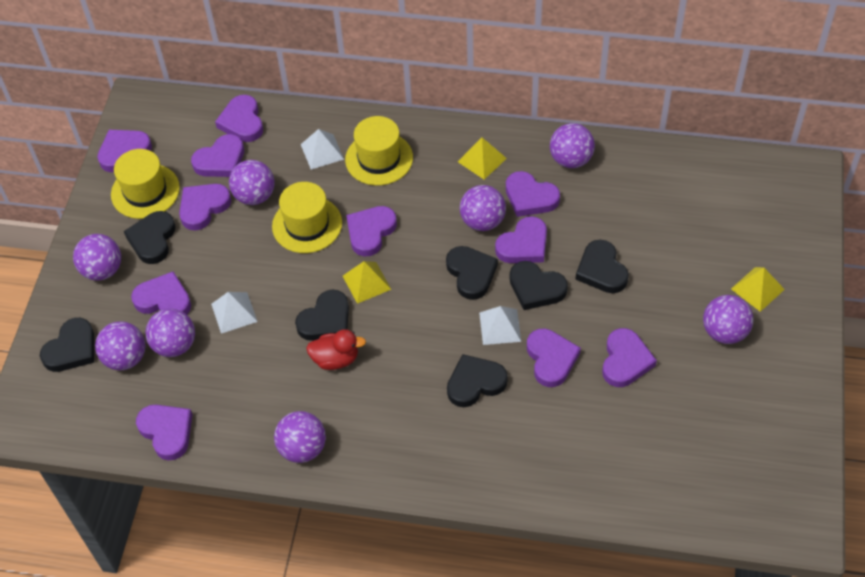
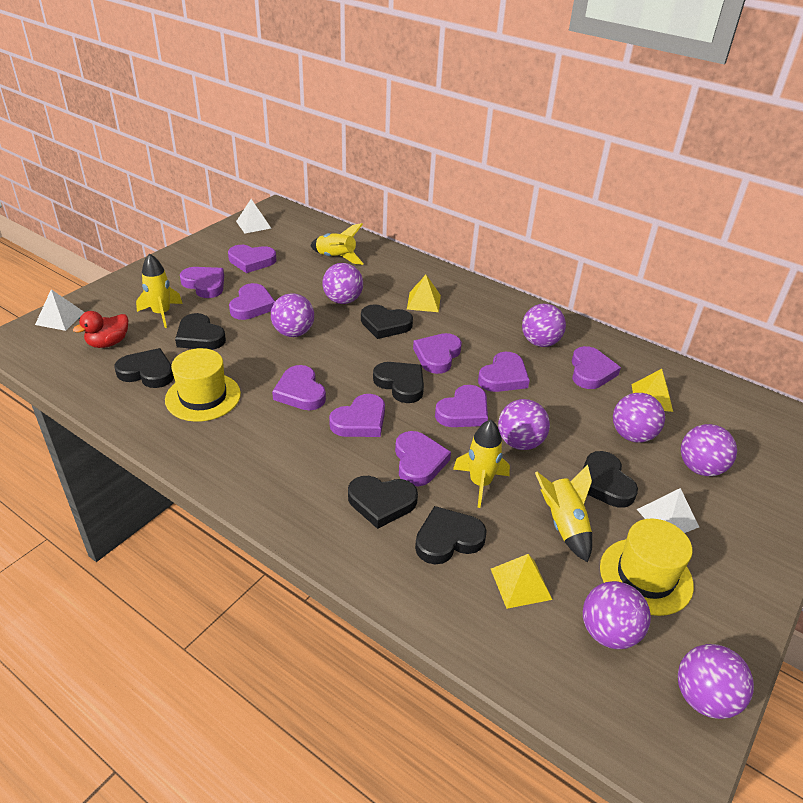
purple heart: 11 -> 10
yellow hat: 3 -> 2
yellow rocket: 0 -> 4

